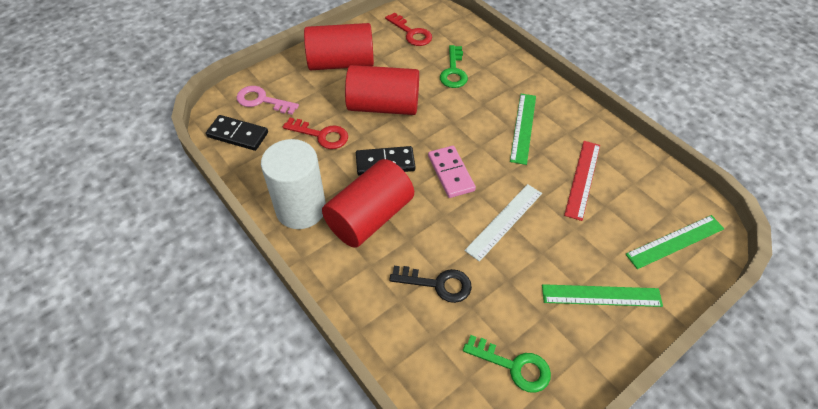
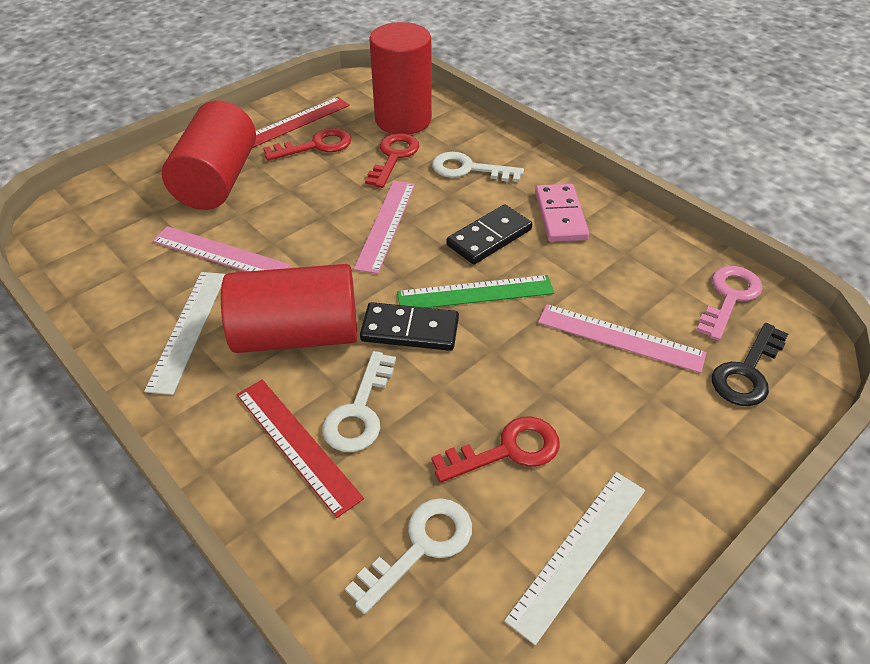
green key: 2 -> 0
green ruler: 3 -> 1
pink ruler: 0 -> 3
red key: 2 -> 3
red ruler: 1 -> 2
white cylinder: 1 -> 0
white key: 0 -> 3
white ruler: 1 -> 2

